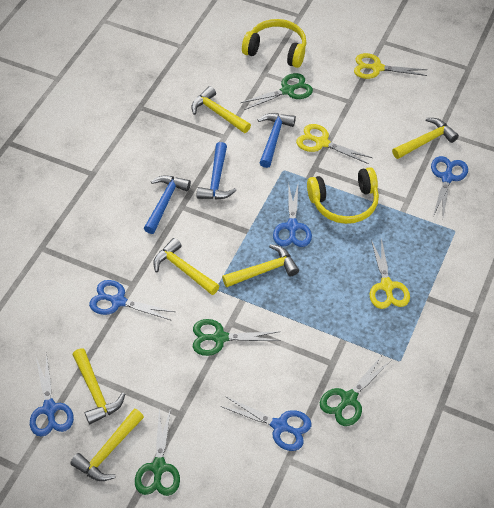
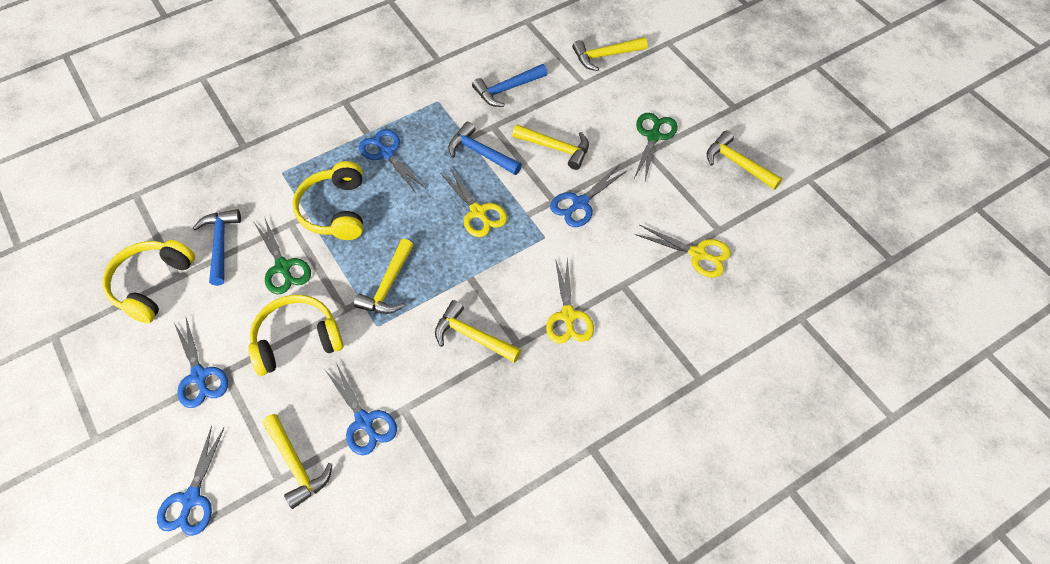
green scissors: 4 -> 2
yellow headphones: 2 -> 3

